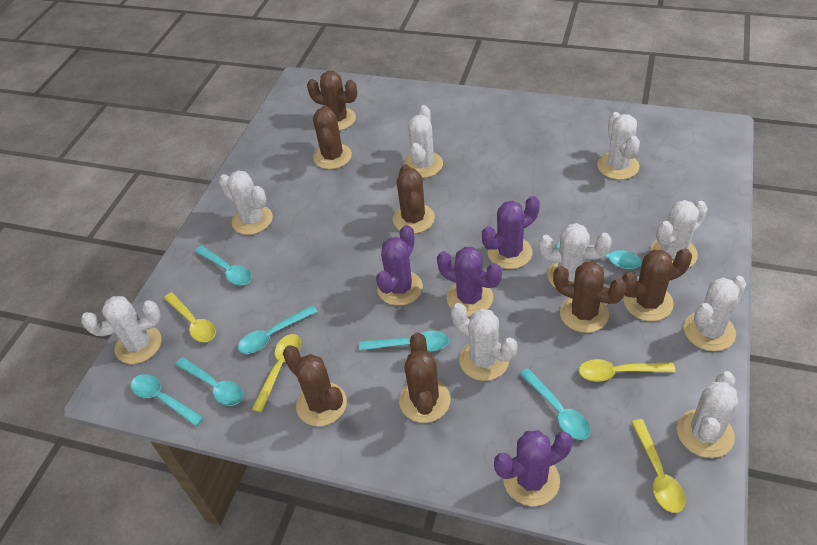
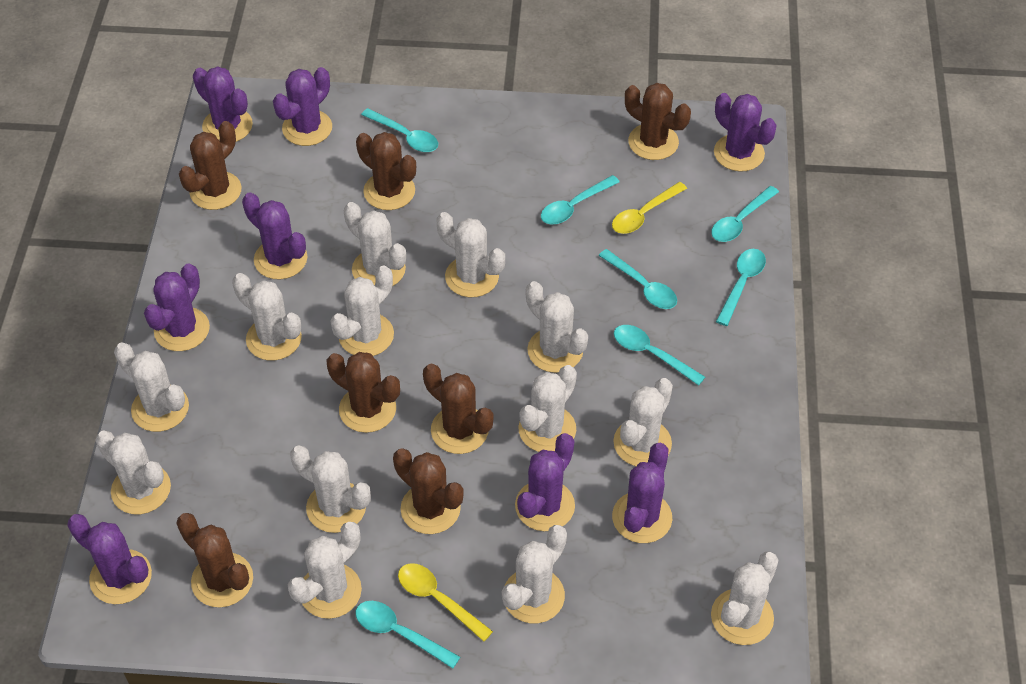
purple cactus: 4 -> 8
white cactus: 9 -> 13
yellow spoon: 4 -> 2

